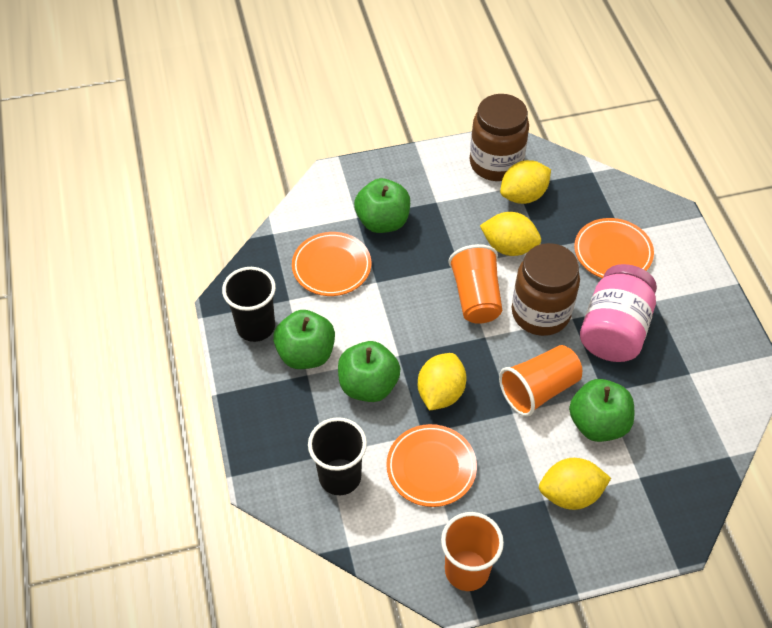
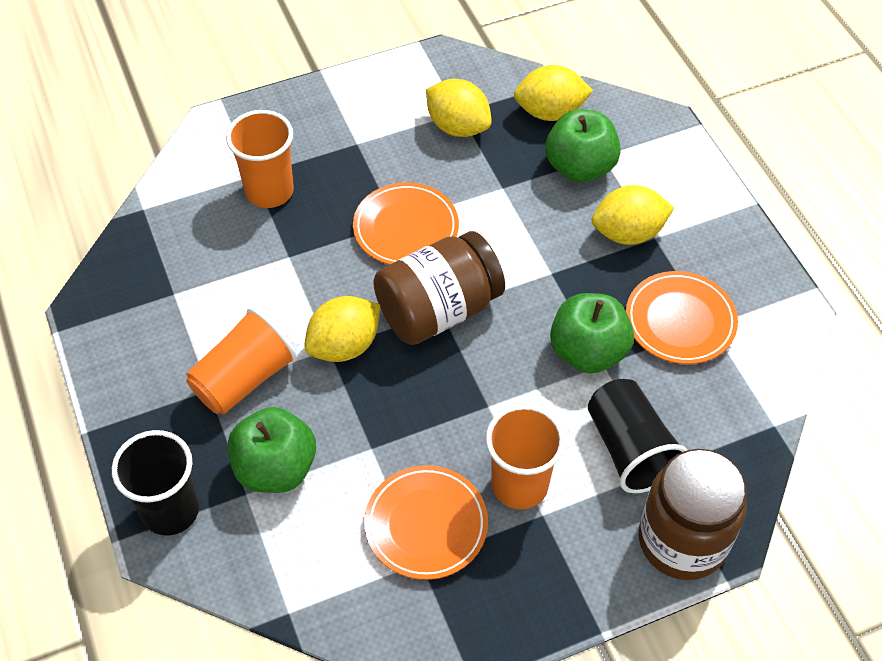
green apple: 4 -> 3
pink jar: 1 -> 0

